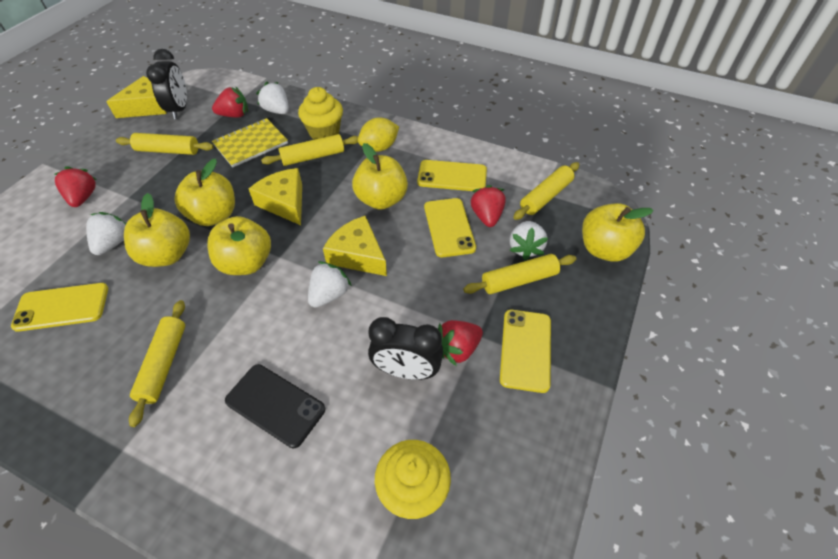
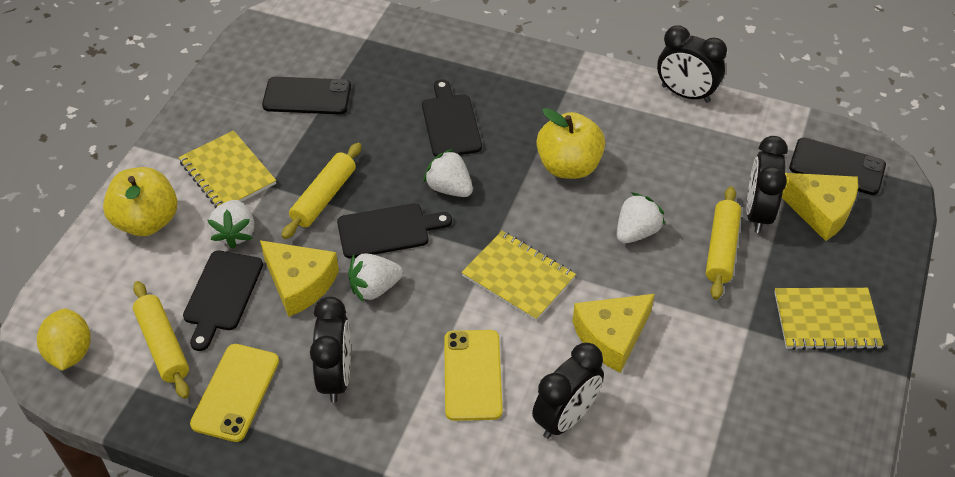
black clock: 2 -> 4
black cutting board: 0 -> 3
black phone: 1 -> 2
red strawberry: 4 -> 0
yellow apple: 5 -> 2
yellow cupcake: 2 -> 0
yellow notebook: 1 -> 3
yellow phone: 4 -> 2
yellow rolling pin: 5 -> 3

